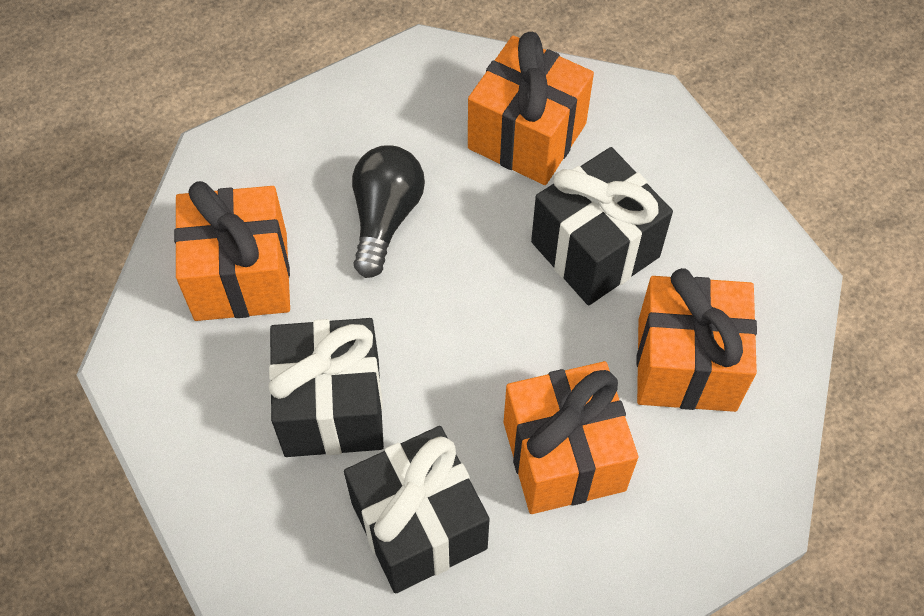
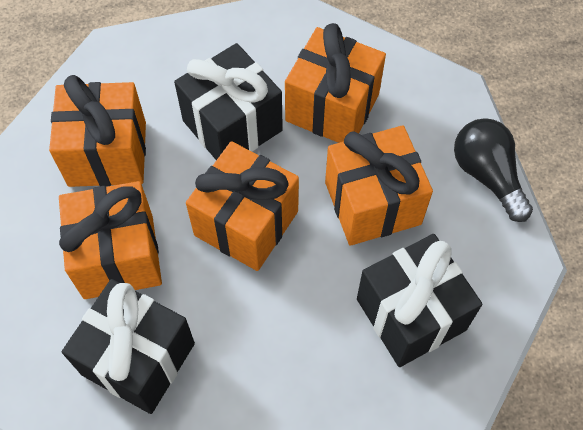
orange gift: 4 -> 5

